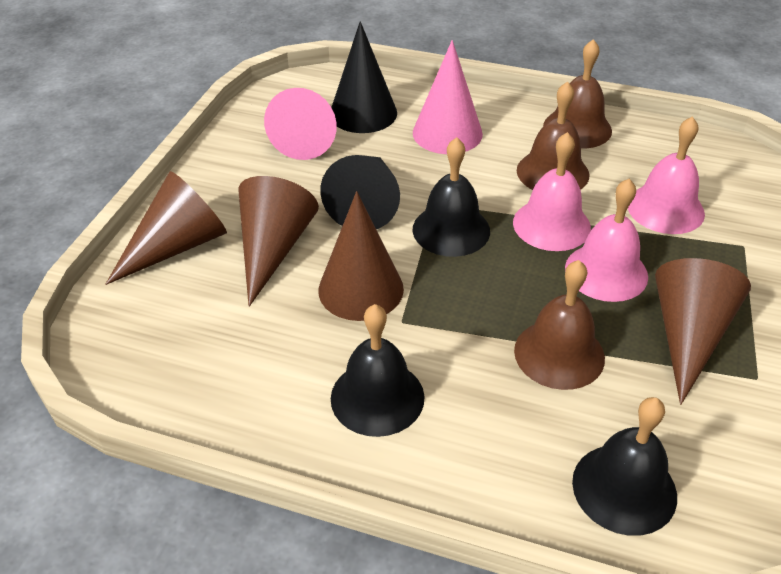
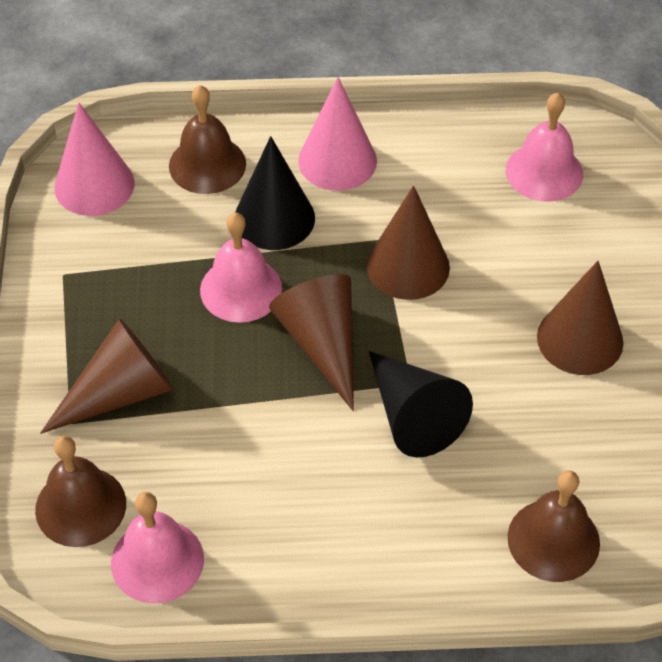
black bell: 3 -> 0

